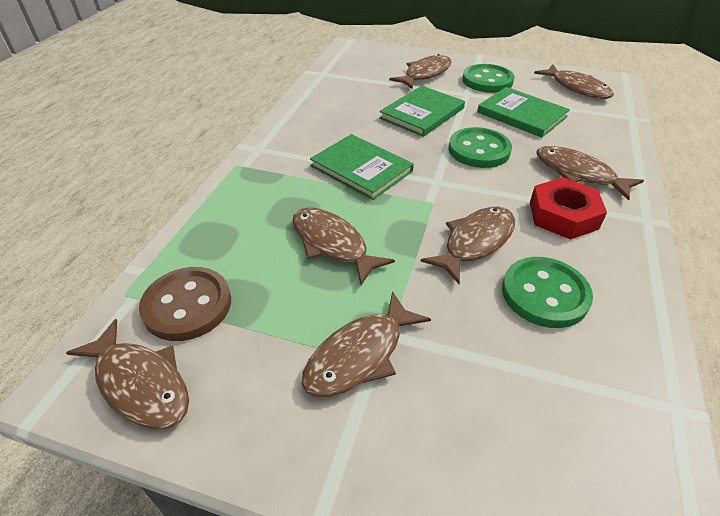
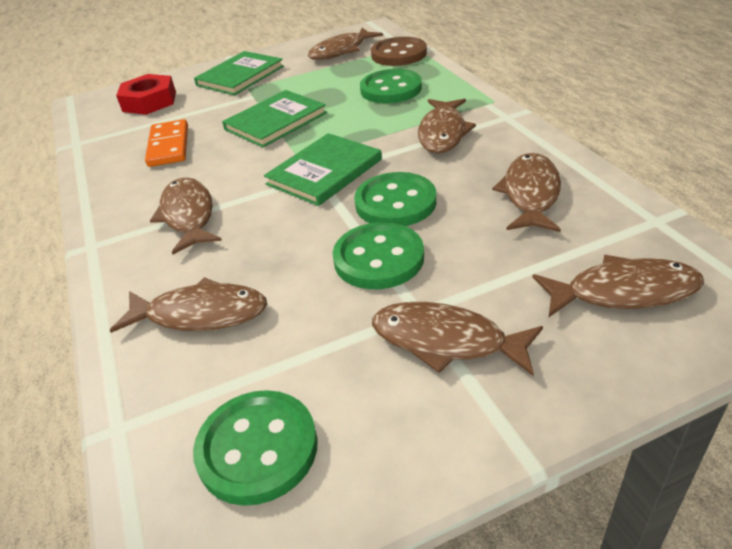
green button: 3 -> 4
orange domino: 0 -> 1

